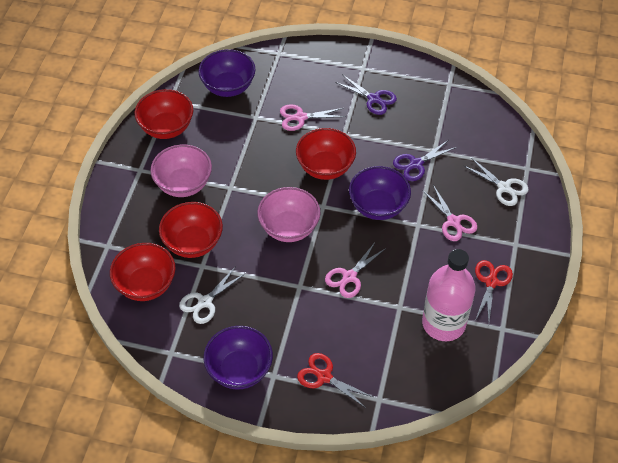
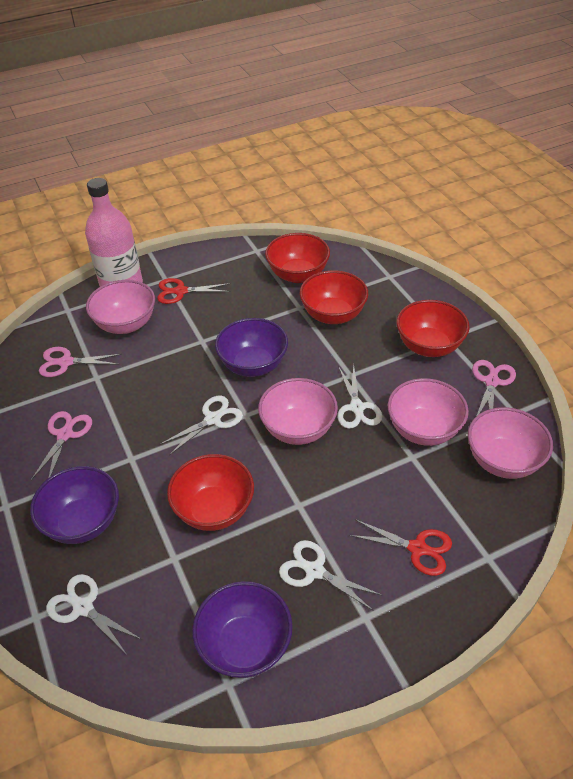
pink bowl: 2 -> 4
purple scissors: 2 -> 0
white scissors: 2 -> 4

